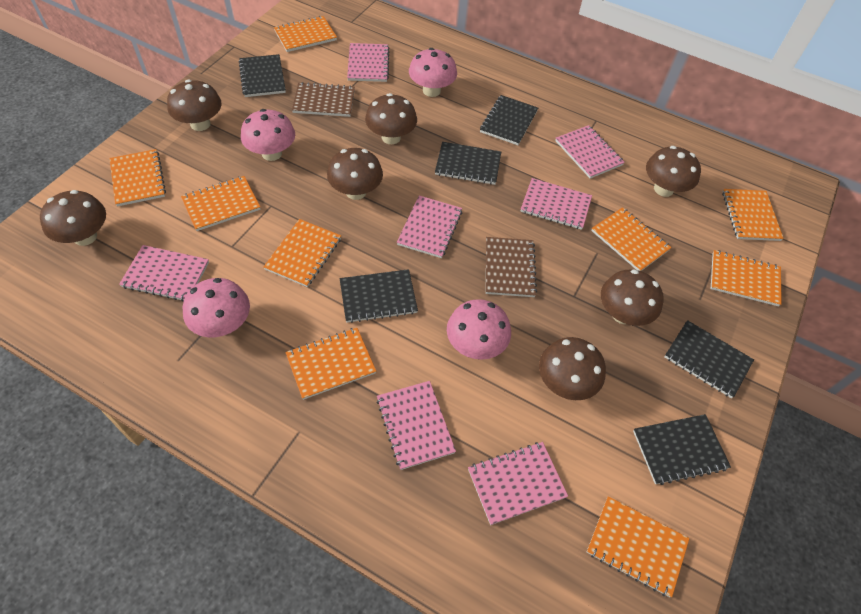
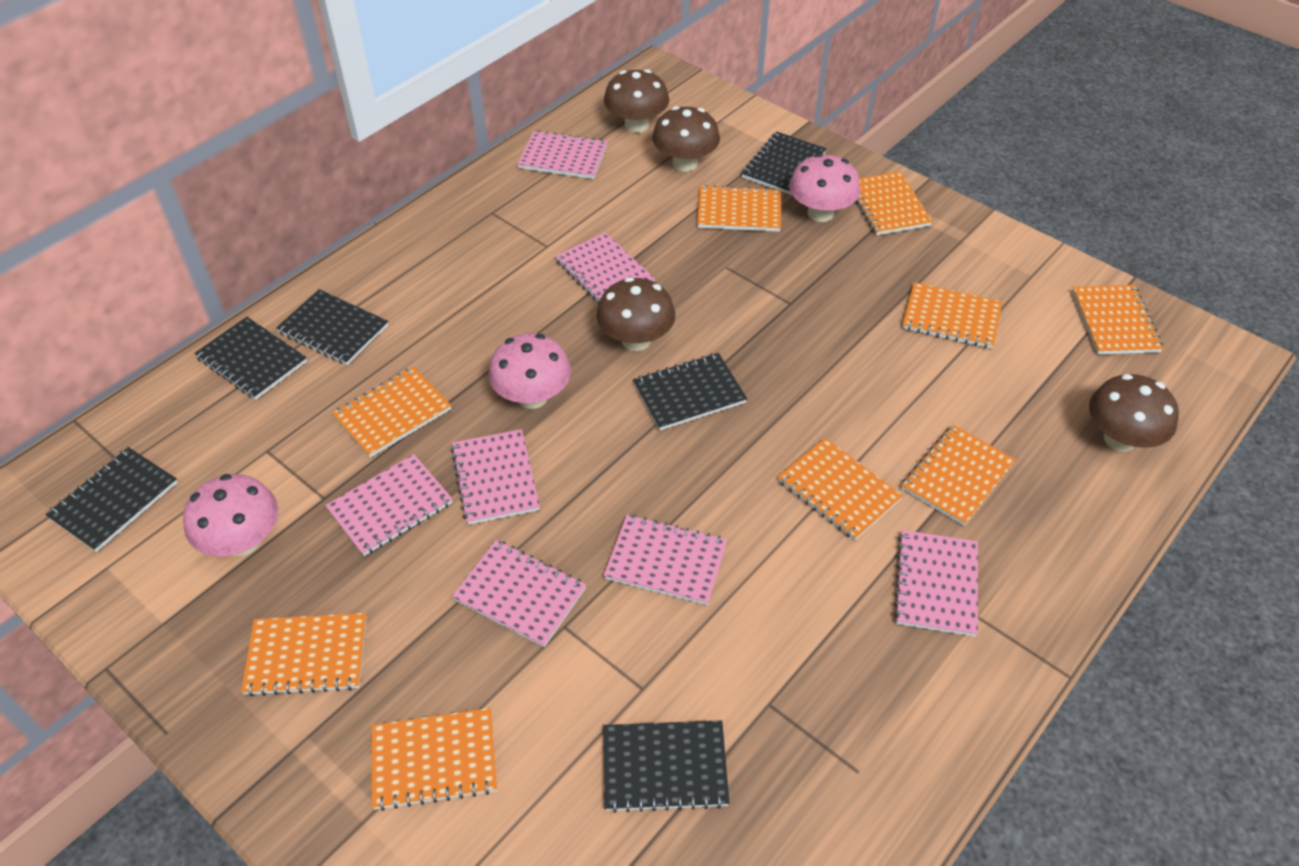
brown mushroom: 7 -> 4
brown notebook: 2 -> 0
pink mushroom: 4 -> 3

